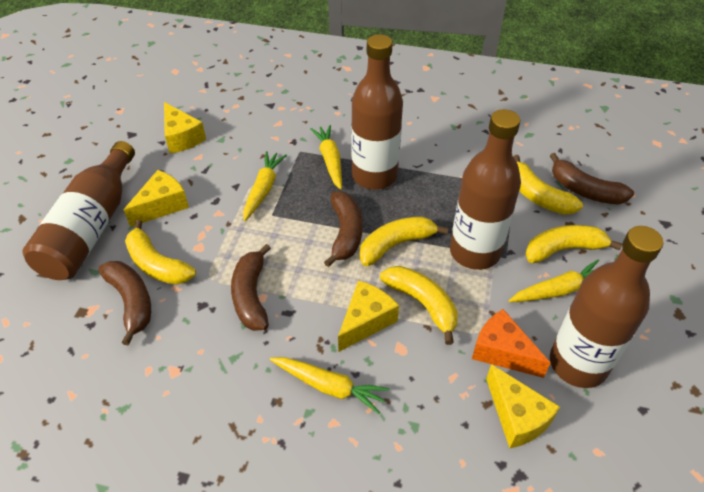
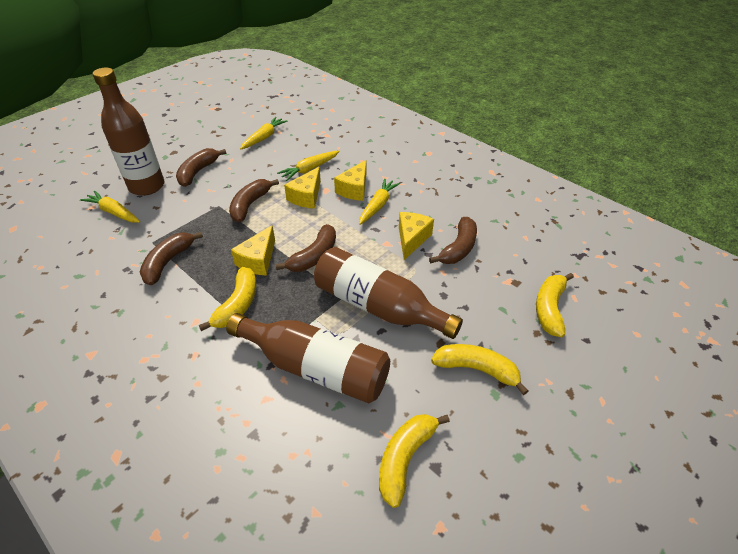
brown banana: 4 -> 5
brown bottle: 4 -> 3
orange cheese: 1 -> 0
yellow banana: 5 -> 4

